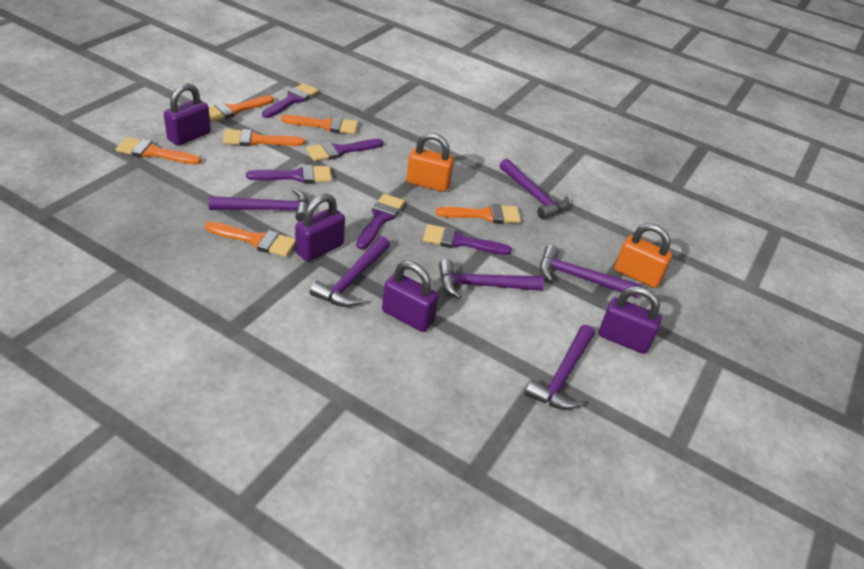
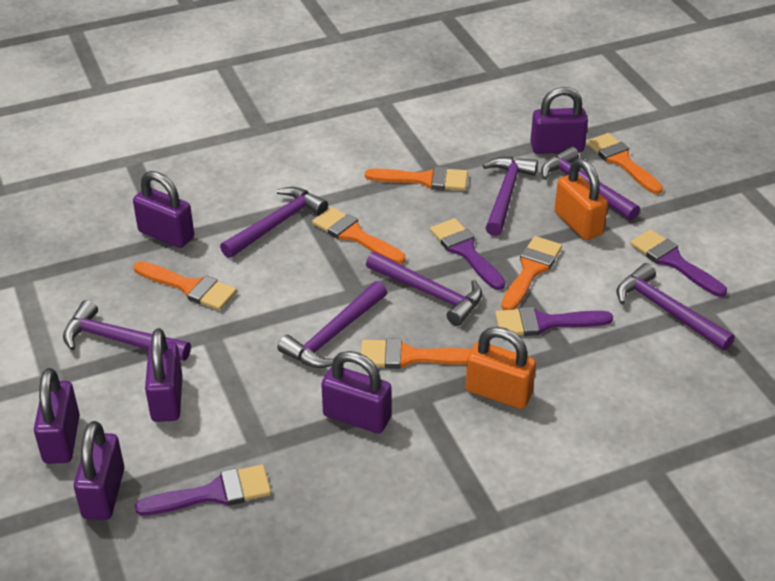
purple brush: 5 -> 4
purple hammer: 6 -> 7
purple padlock: 4 -> 6

